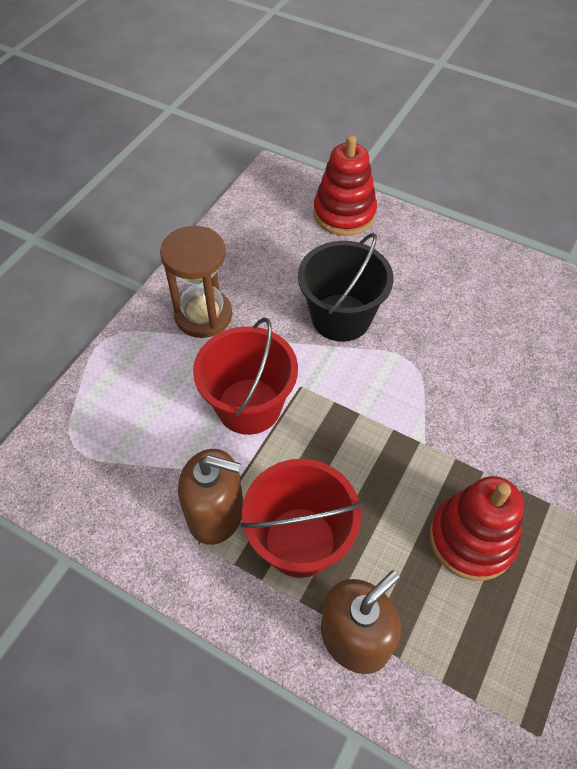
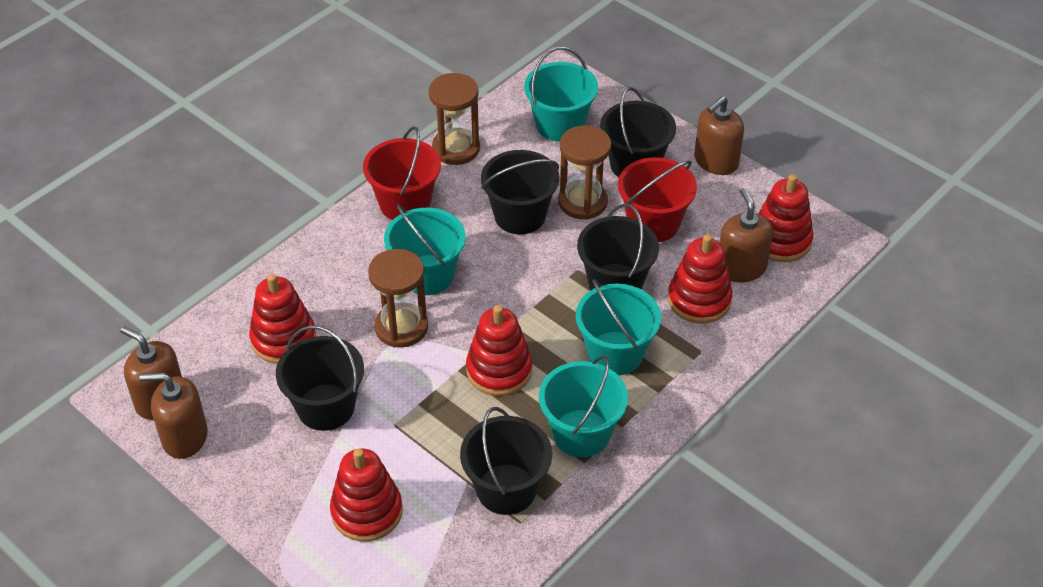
black bucket: 1 -> 5
brown hourglass: 1 -> 3
brown soap dispenser: 2 -> 4
red stacking toy: 2 -> 5
turquoise bucket: 0 -> 4

